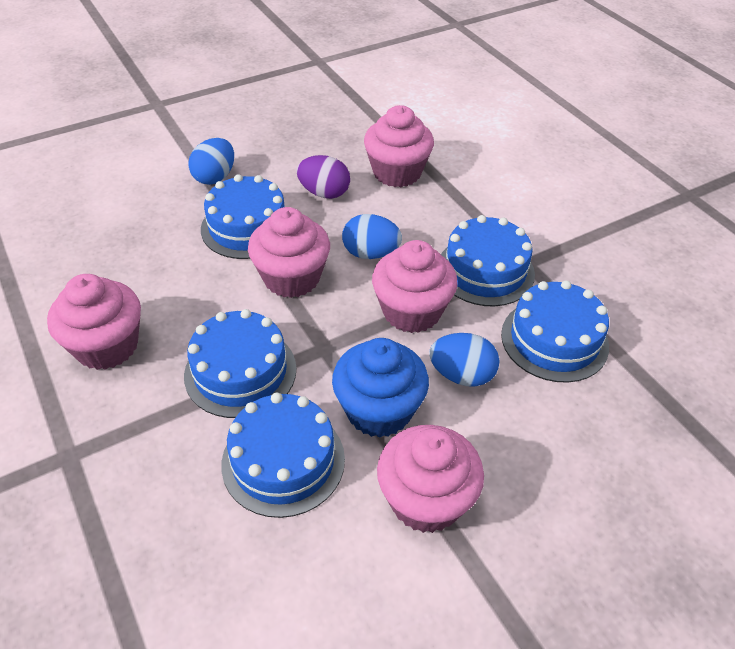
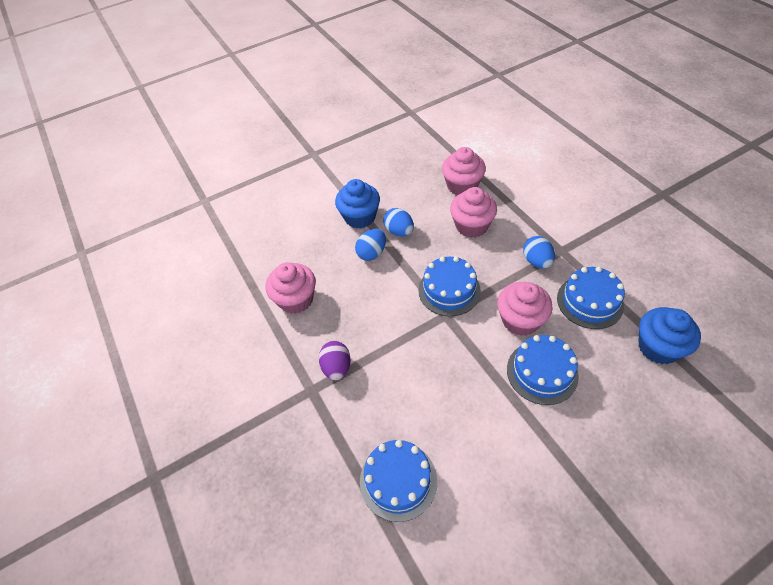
blue cake: 5 -> 4
blue cupcake: 1 -> 2
pink cupcake: 5 -> 4

